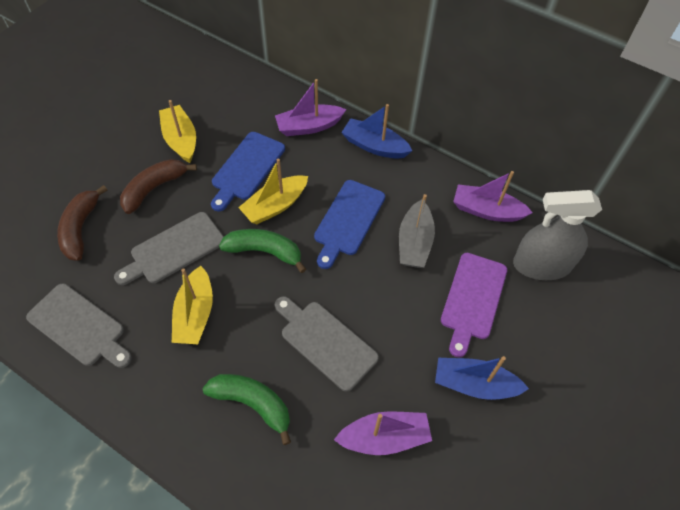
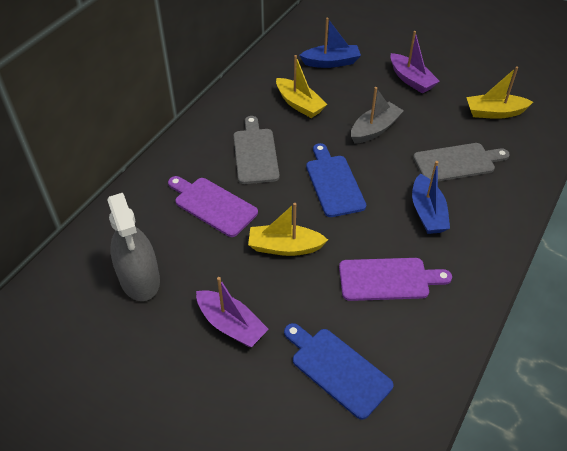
brown banana: 2 -> 0
green banana: 2 -> 0
grey cutting board: 3 -> 2
purple boat: 3 -> 2
purple cutting board: 1 -> 2

